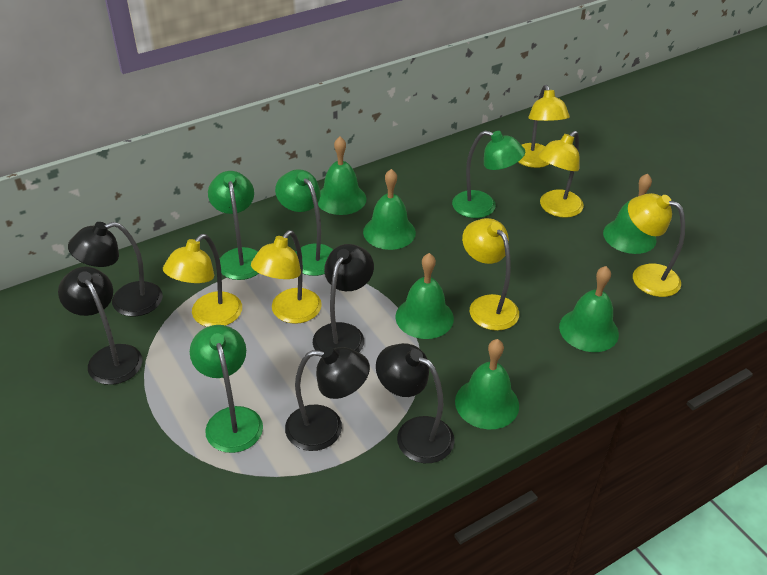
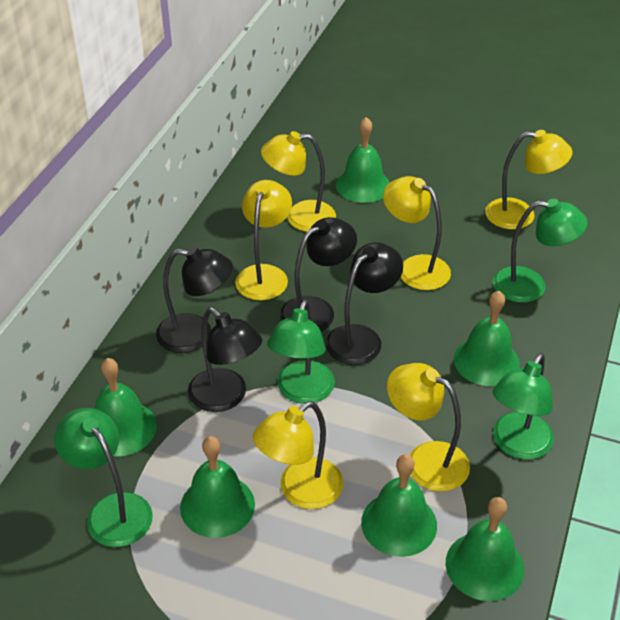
black lamp: 5 -> 4

